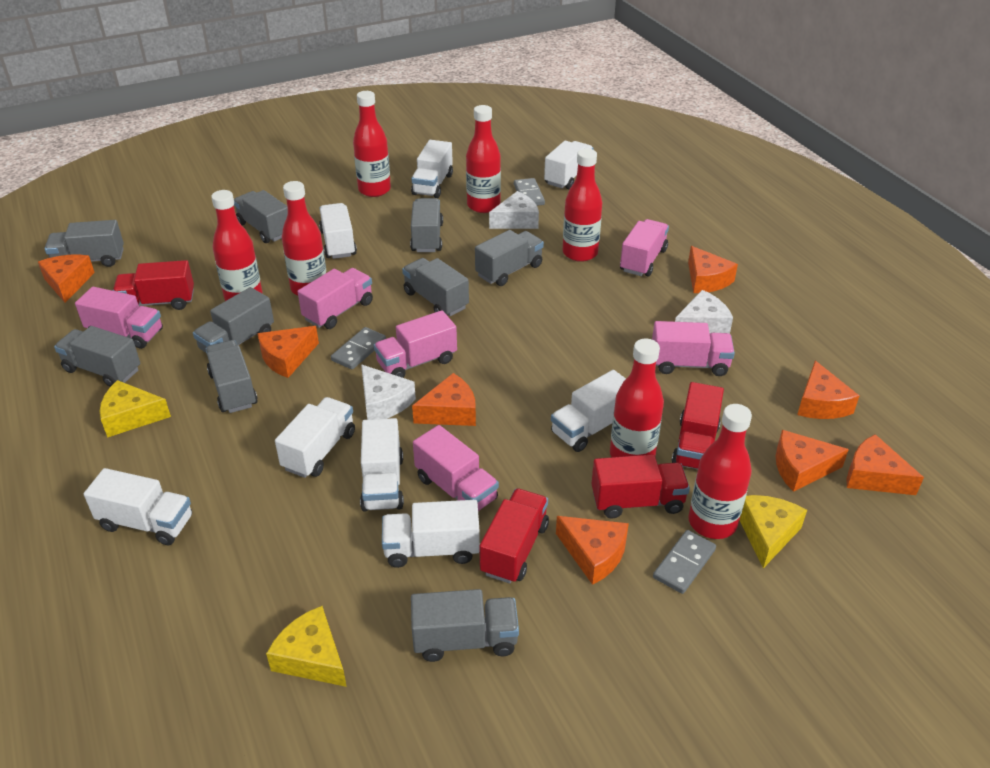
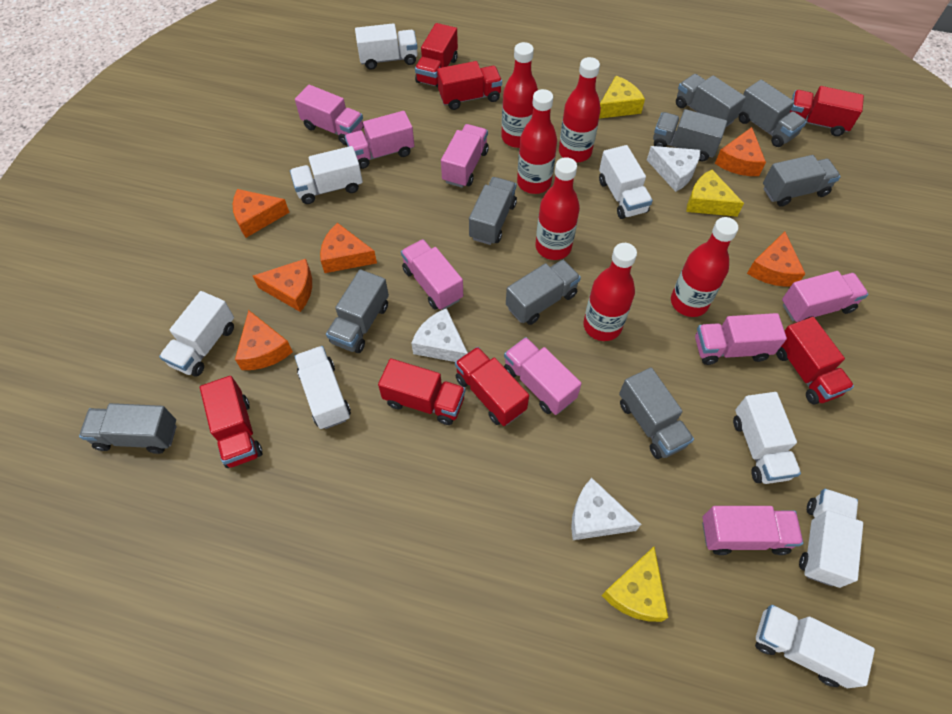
grey domino: 3 -> 0
orange cheese: 8 -> 6
pink truck: 6 -> 8
red bottle: 7 -> 6
red truck: 4 -> 7

